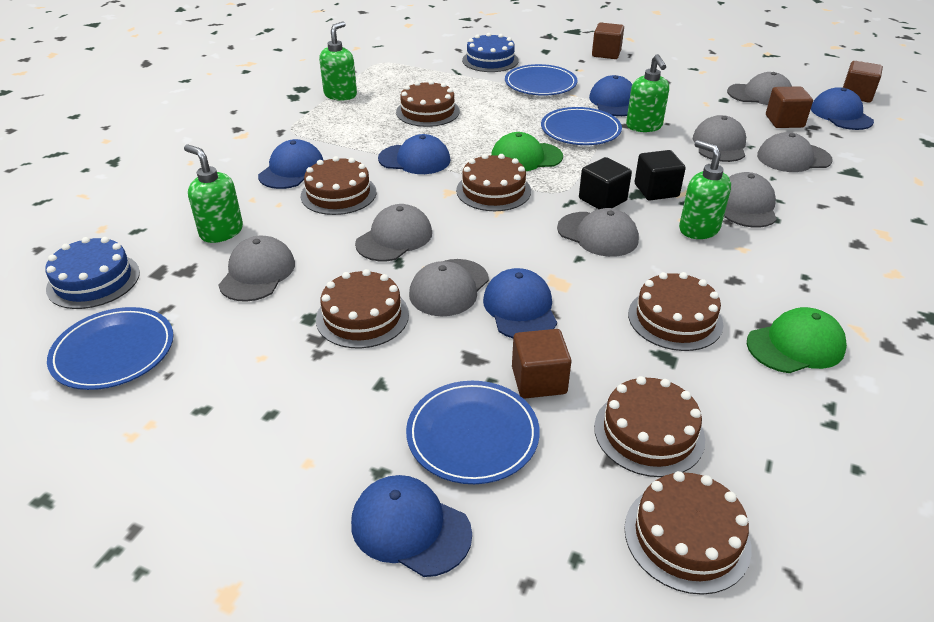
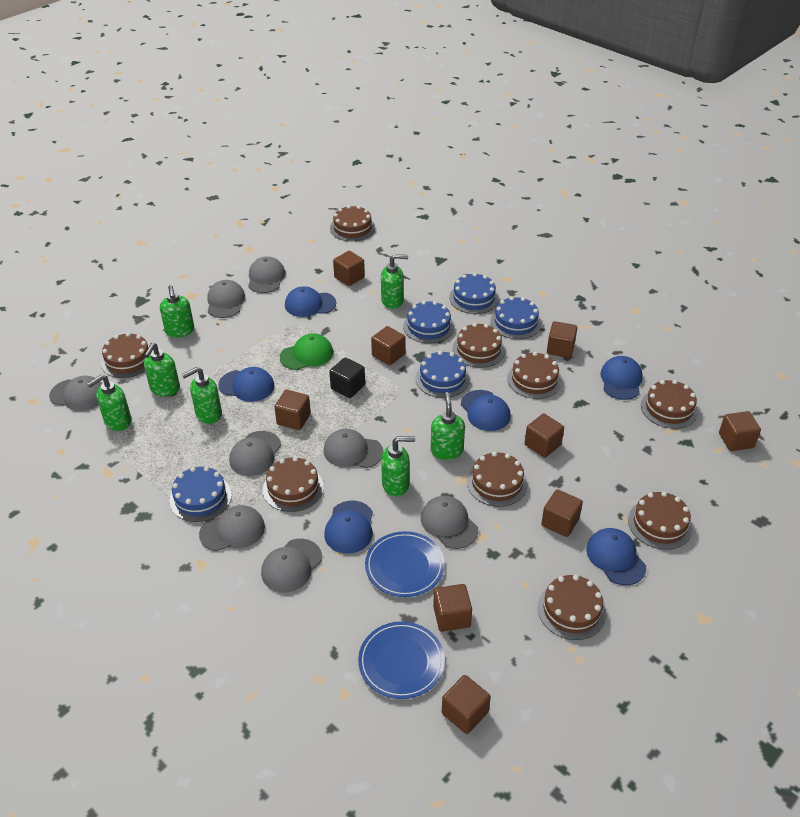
black cube: 2 -> 1
blue cake: 2 -> 5
blue plate: 4 -> 2
brown cake: 7 -> 9
brown cube: 4 -> 9
green cap: 2 -> 1
green soap dispenser: 4 -> 7

